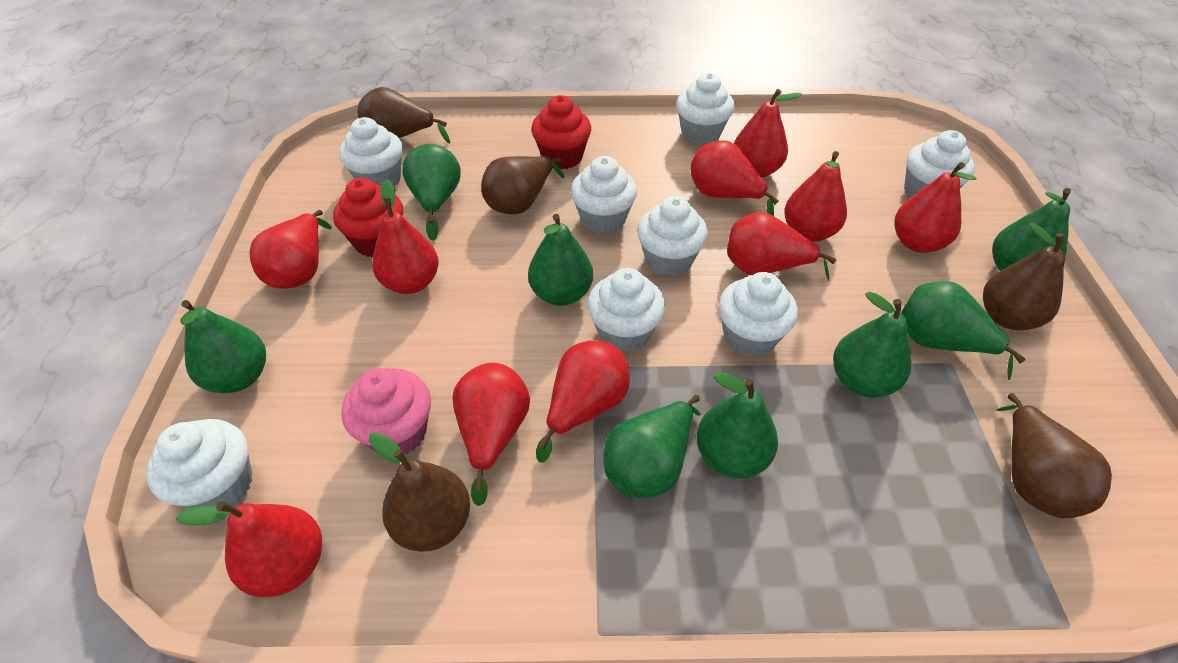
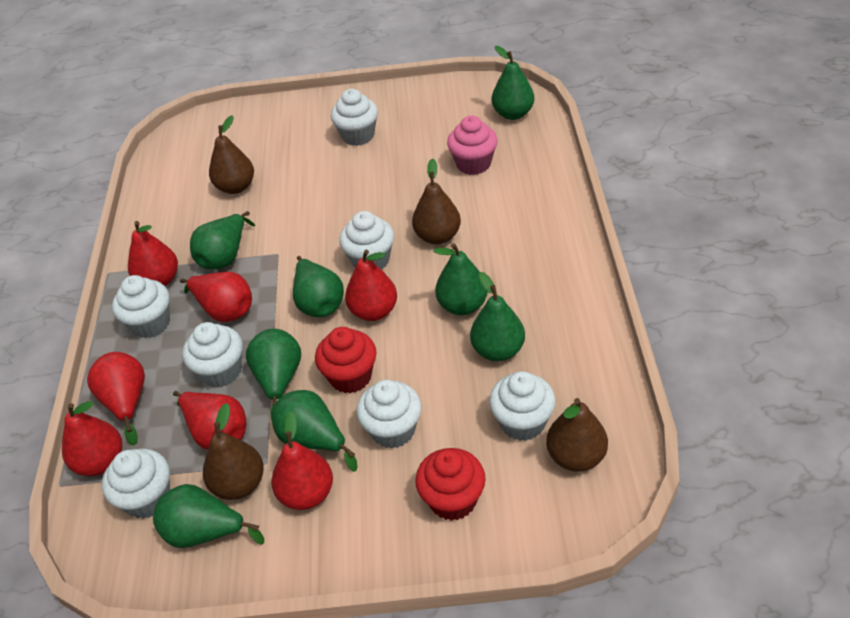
brown pear: 5 -> 4
red pear: 10 -> 7
white cupcake: 8 -> 7

